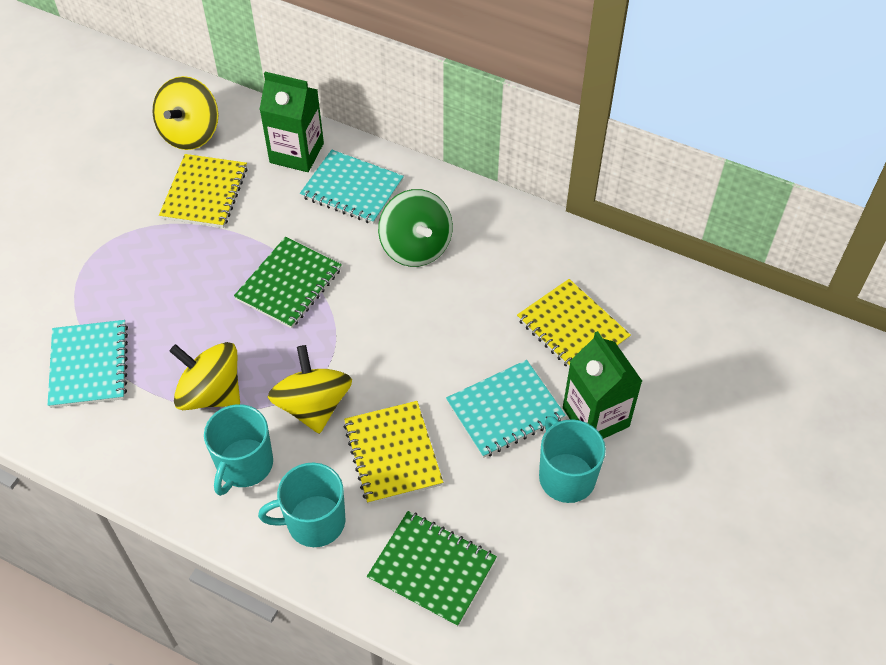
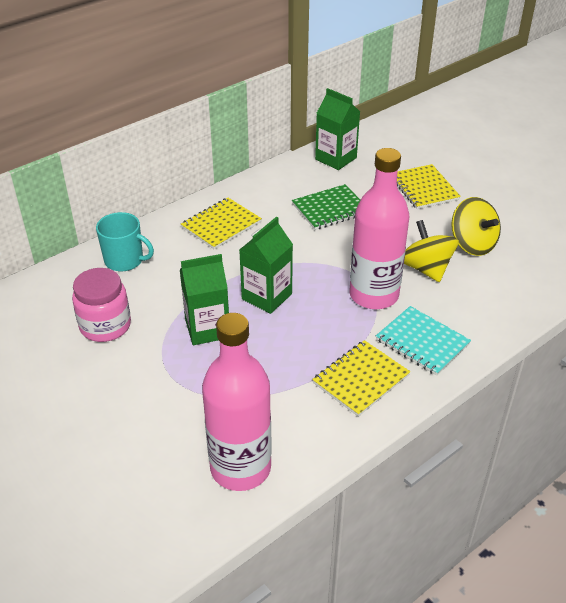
green carton: 2 -> 3
green notebook: 2 -> 1
green spinning top: 1 -> 0
pink bottle: 0 -> 2
pink jar: 0 -> 1
turquoise mug: 3 -> 1
turquoise notebook: 3 -> 1
yellow spinning top: 3 -> 2

